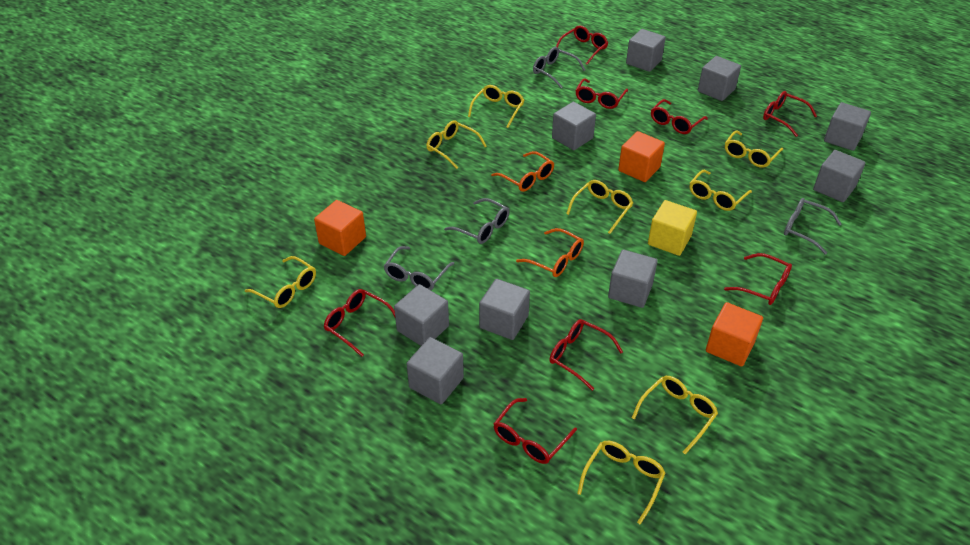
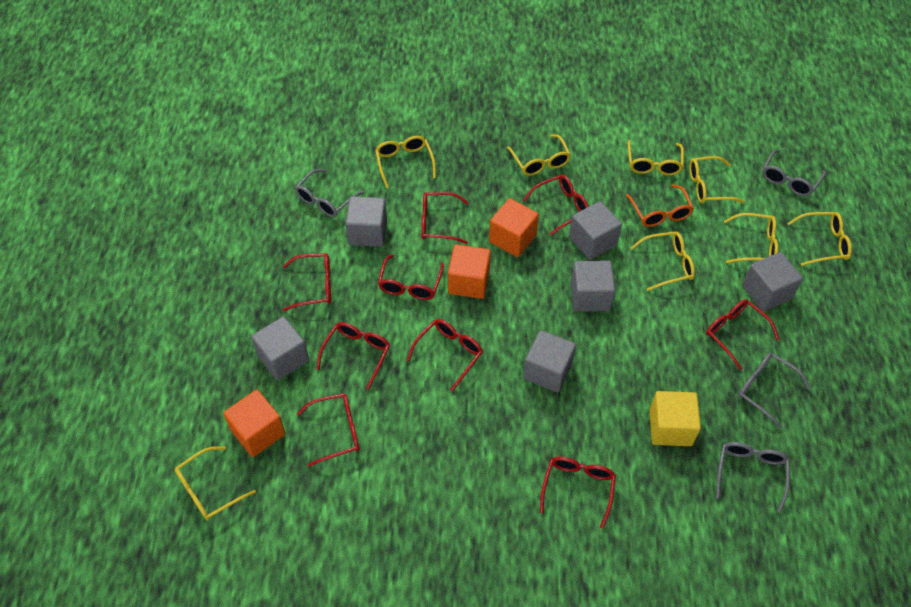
grey cube: 9 -> 6
orange glasses: 2 -> 1
red glasses: 8 -> 9

